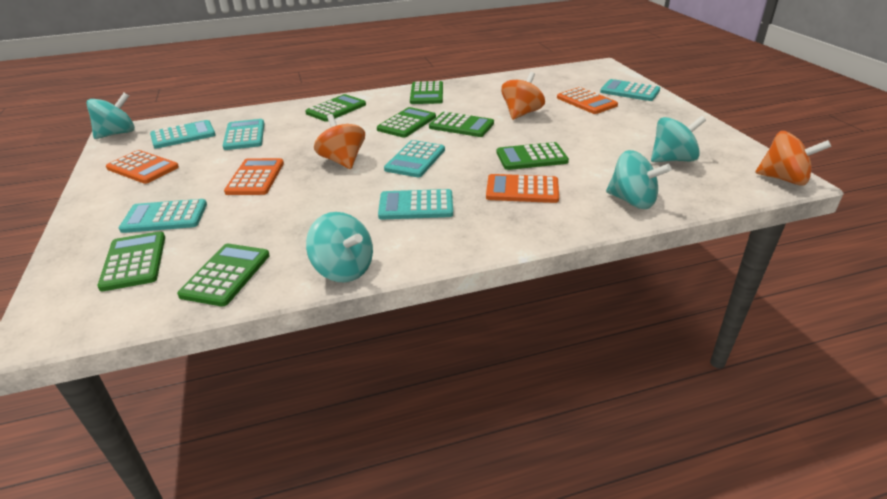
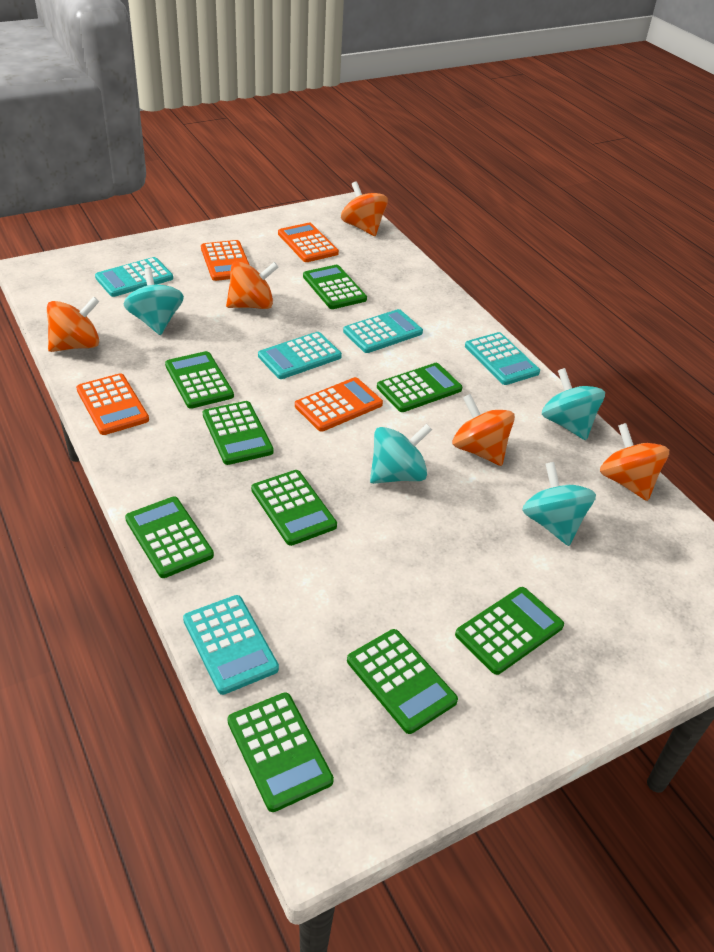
green calculator: 7 -> 9
orange spinning top: 3 -> 5
turquoise calculator: 6 -> 5

